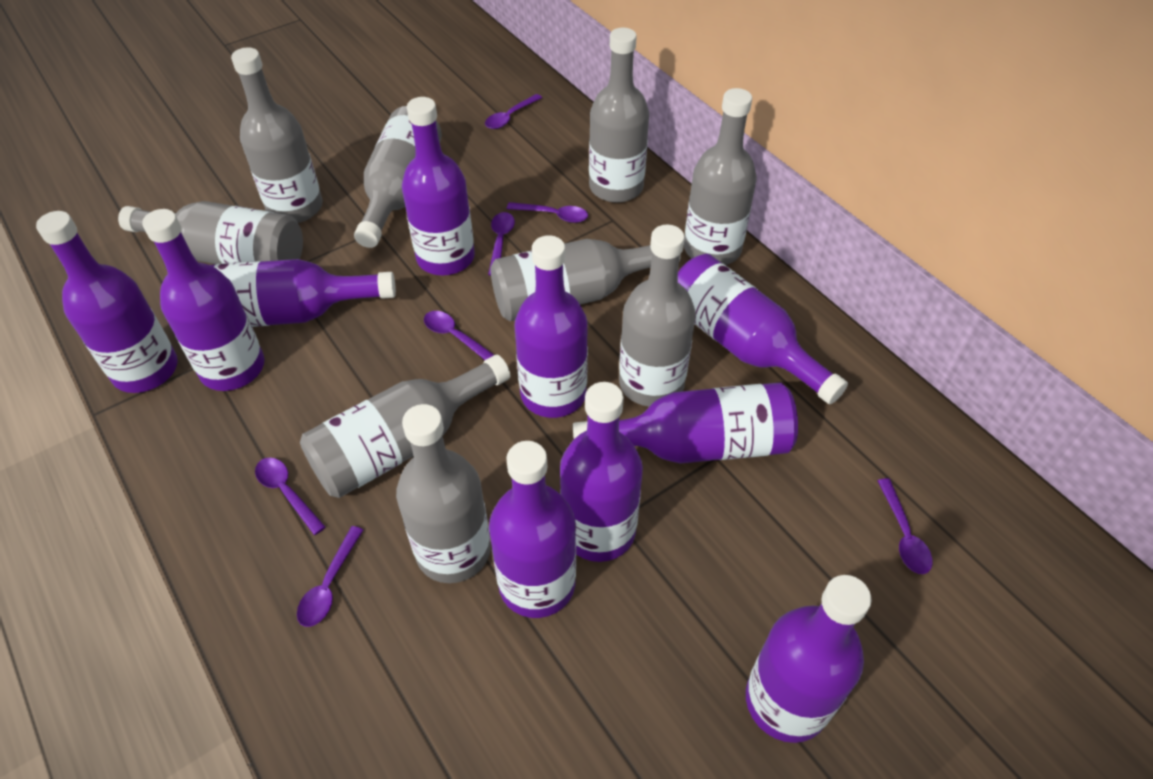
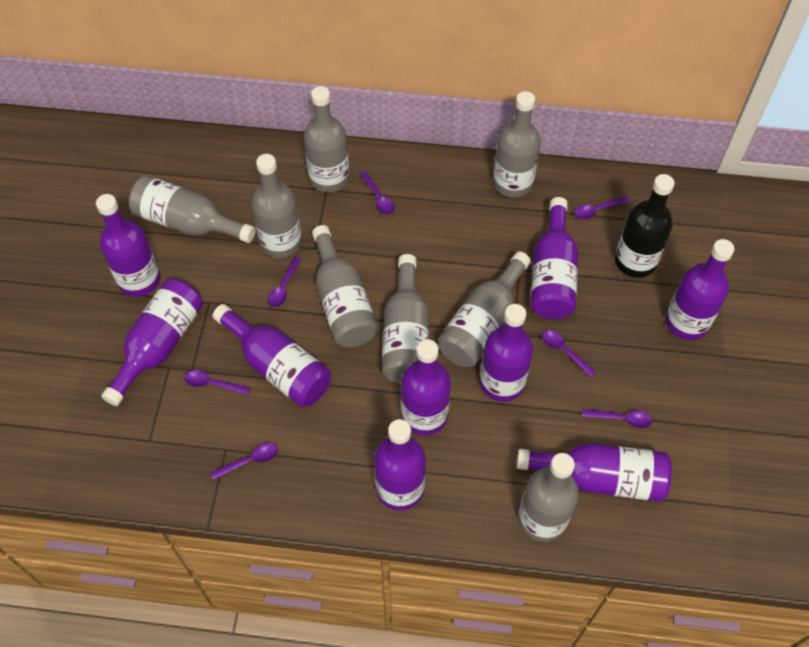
black bottle: 0 -> 1
grey bottle: 9 -> 8
purple bottle: 10 -> 9

